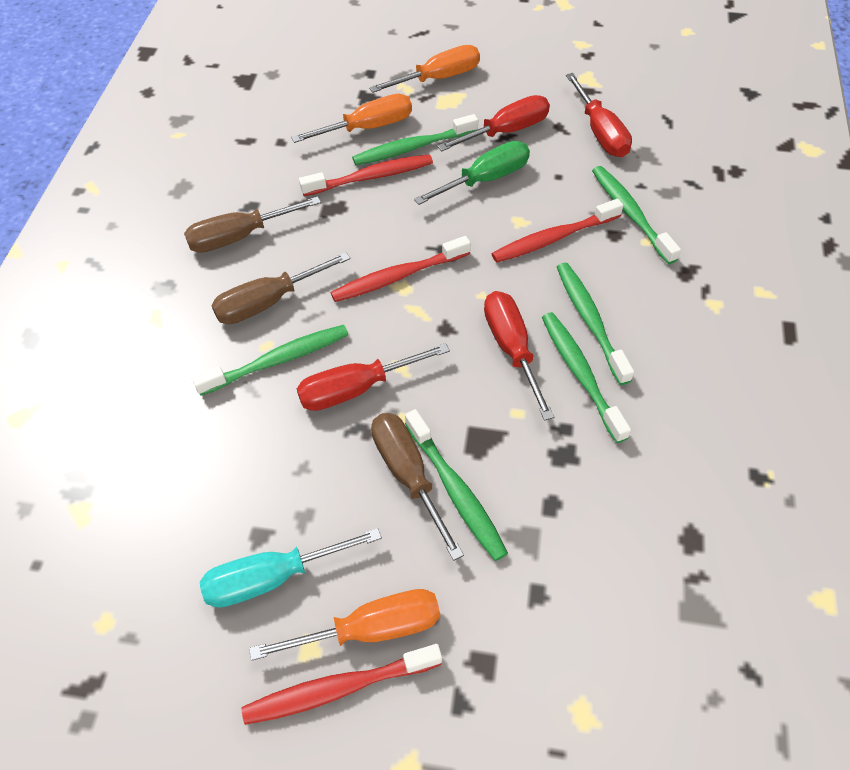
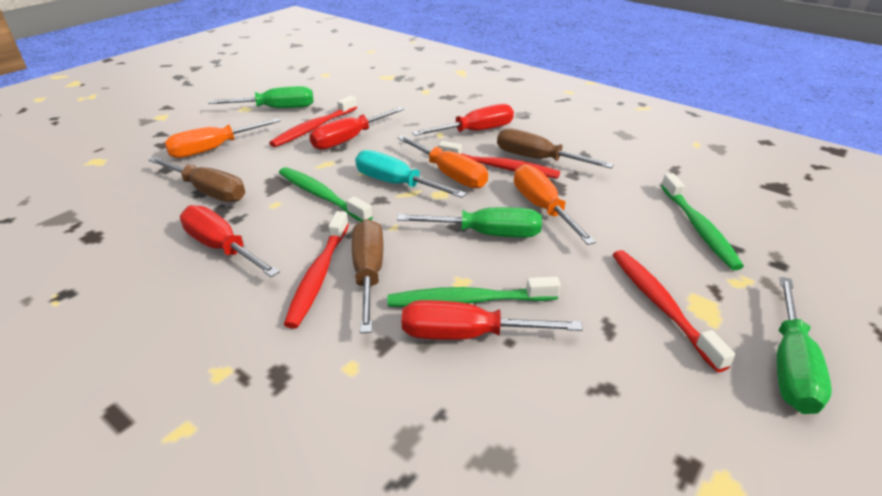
green screwdriver: 1 -> 3
green toothbrush: 6 -> 3

